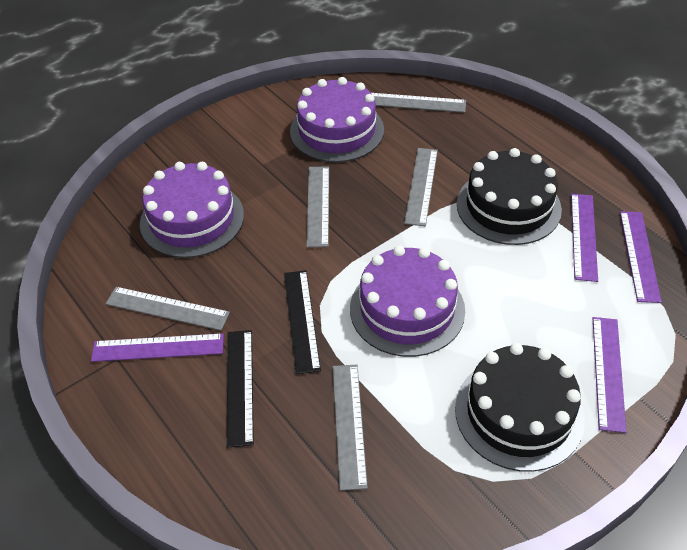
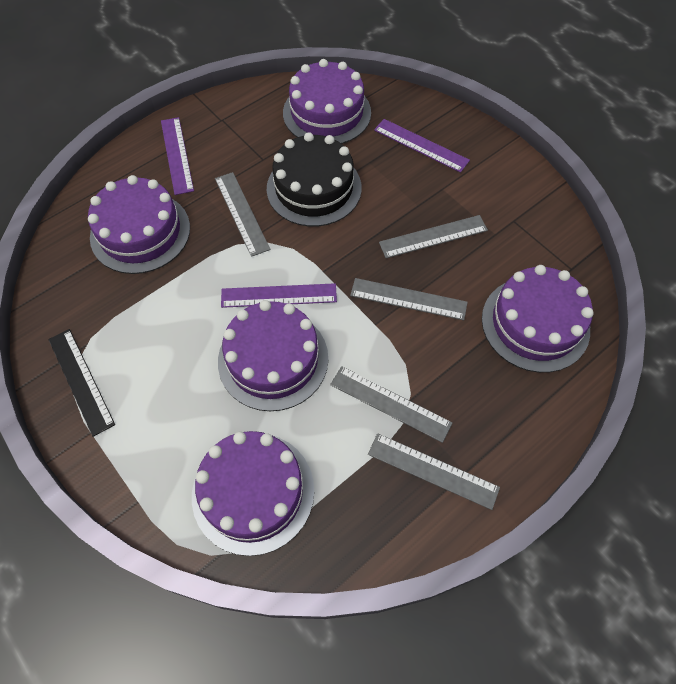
black cake: 2 -> 1
black ruler: 2 -> 1
purple cake: 3 -> 5
purple ruler: 4 -> 3

